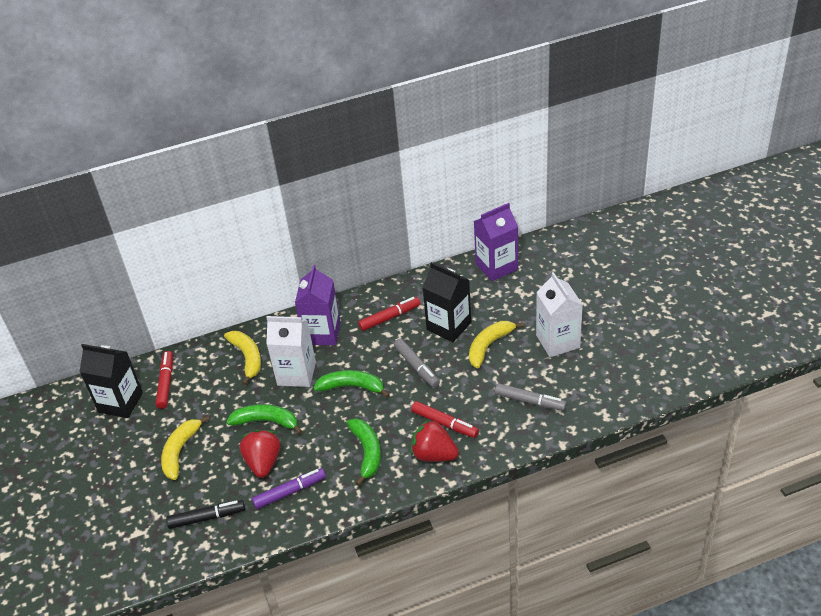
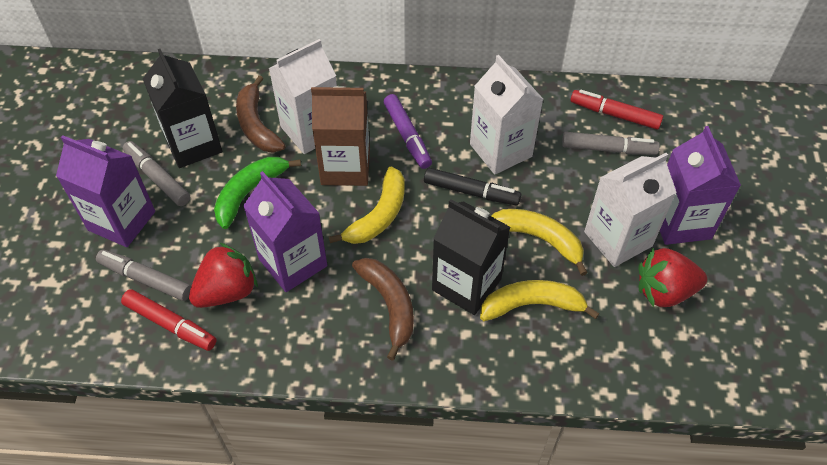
brown banana: 0 -> 2
brown carton: 0 -> 1
green banana: 3 -> 1
grey marker: 2 -> 3
purple carton: 2 -> 3
red marker: 3 -> 2
white carton: 2 -> 3

